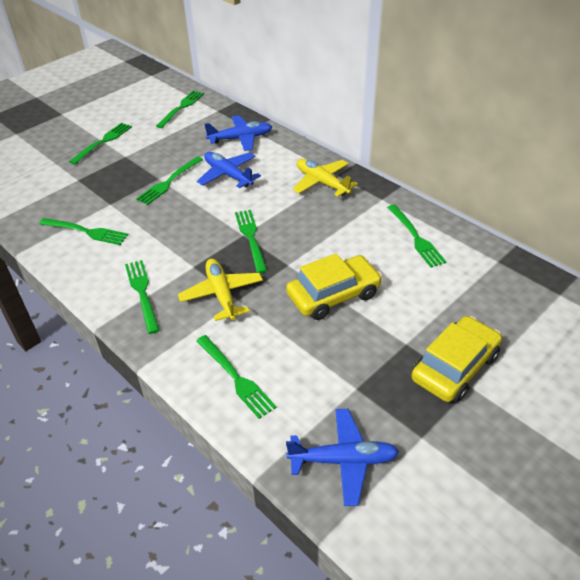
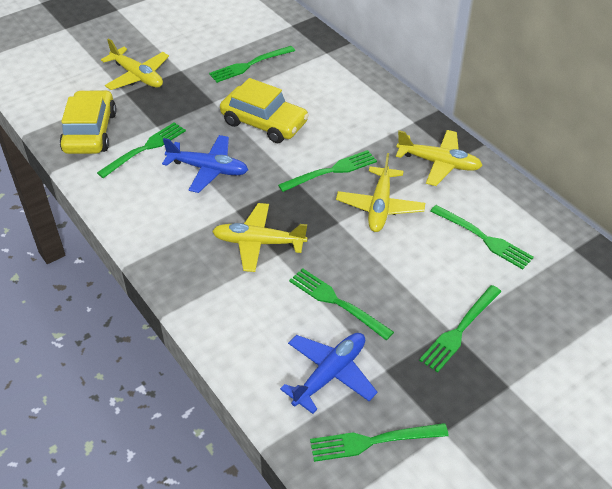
blue plane: 3 -> 2
green fork: 8 -> 7
yellow plane: 2 -> 4

